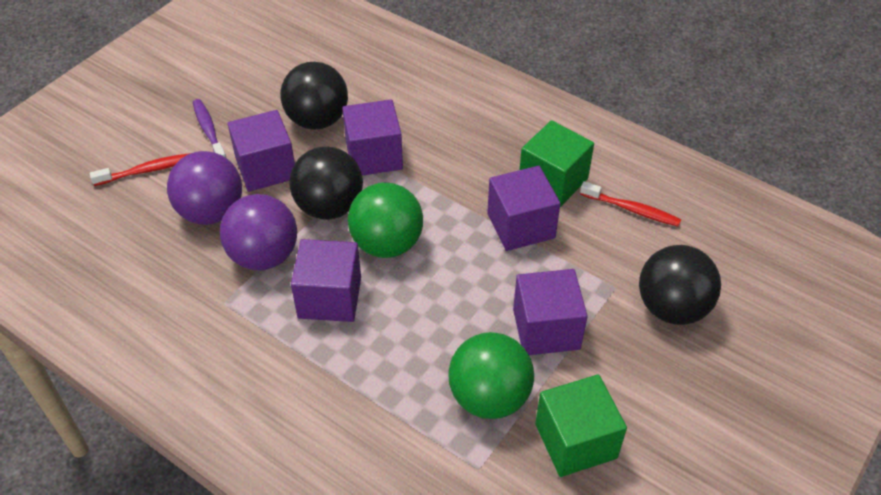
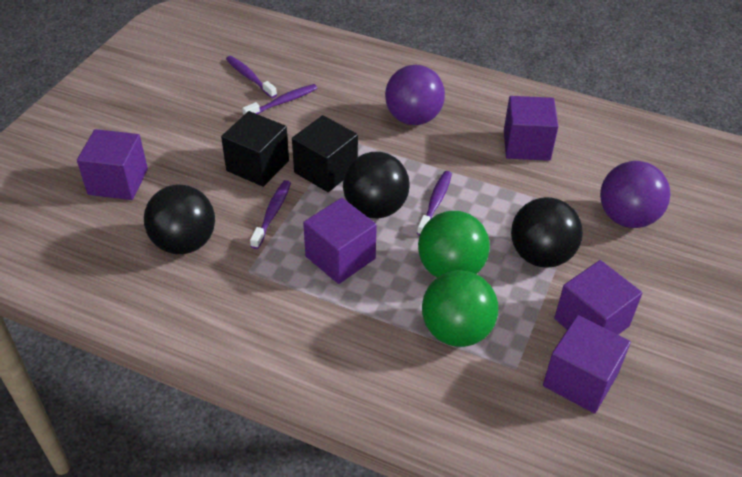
black cube: 0 -> 2
green cube: 2 -> 0
purple toothbrush: 1 -> 4
red toothbrush: 2 -> 0

